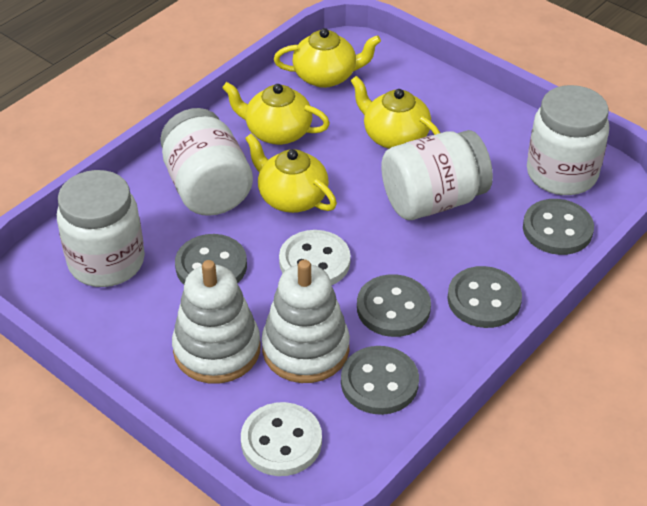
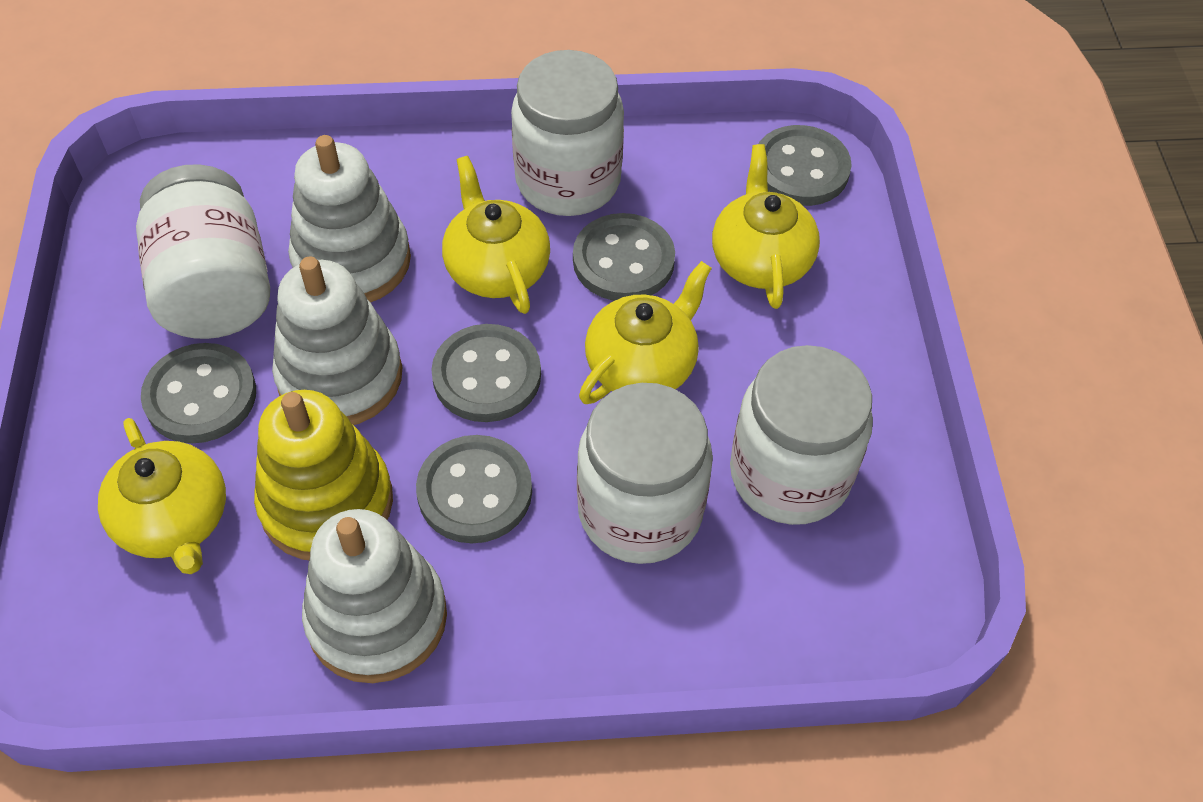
white button: 2 -> 0
white stacking toy: 2 -> 3
yellow stacking toy: 0 -> 1

